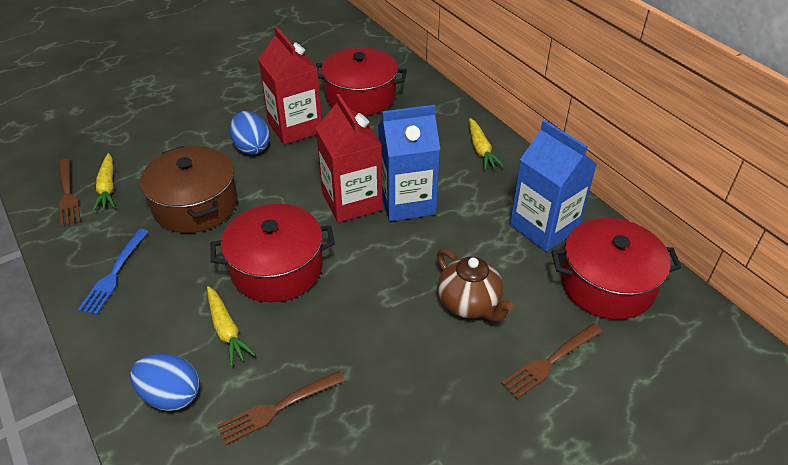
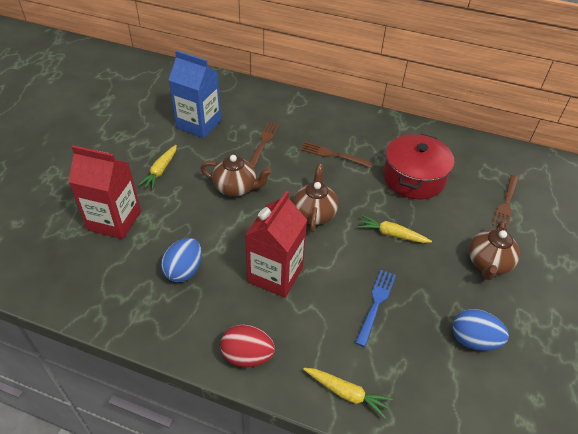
blue carton: 2 -> 1
brown pot: 1 -> 0
brown teapot: 1 -> 3
red egg: 0 -> 1
red pot: 3 -> 1

